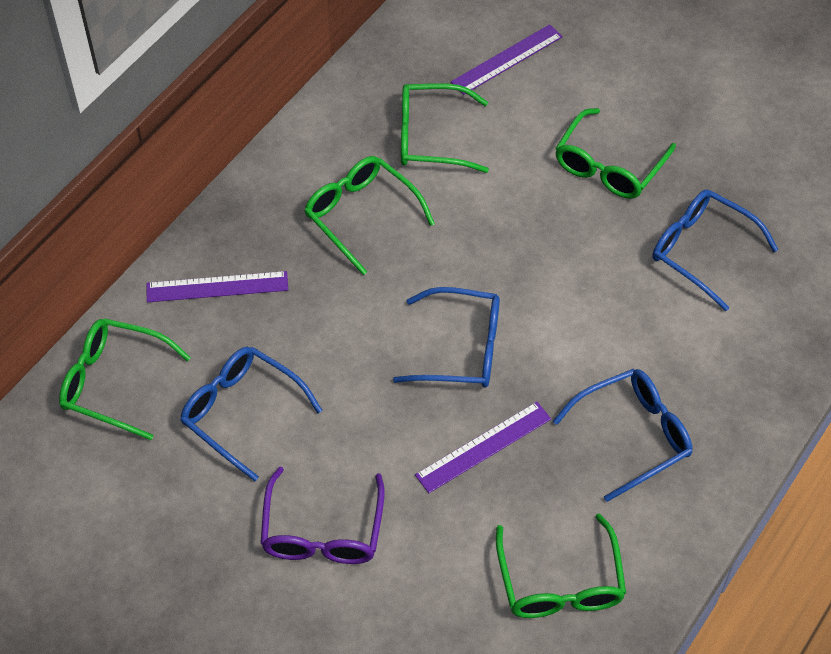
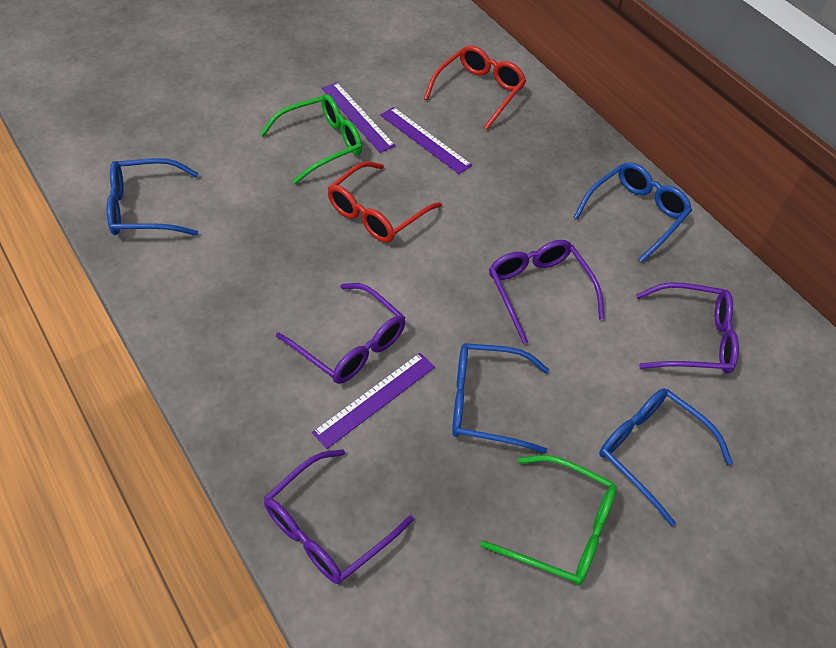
green glasses: 5 -> 2
purple glasses: 1 -> 4
red glasses: 0 -> 2

